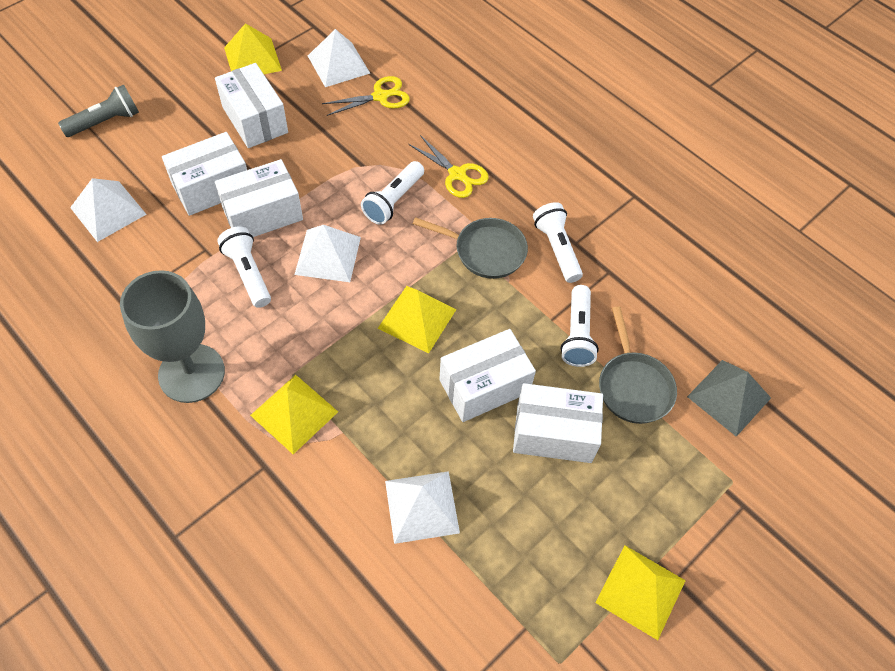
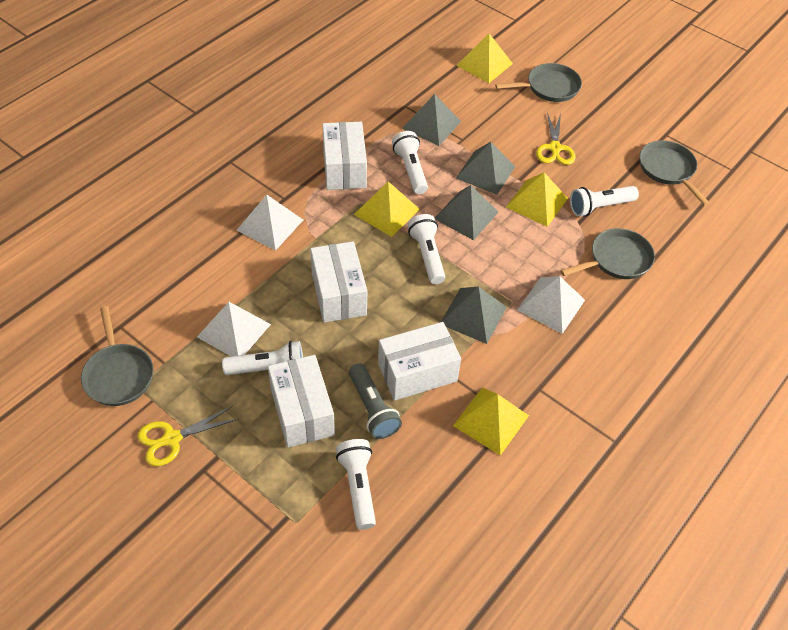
grey goblet: 1 -> 0
grey pan: 2 -> 4
grey pyramid: 1 -> 4
white box: 5 -> 4
white flashlight: 4 -> 5
white pyramid: 4 -> 3

